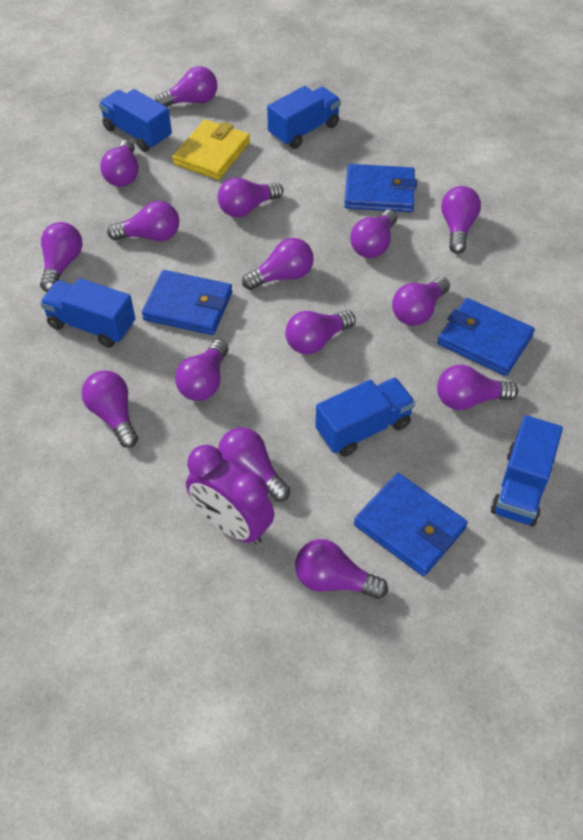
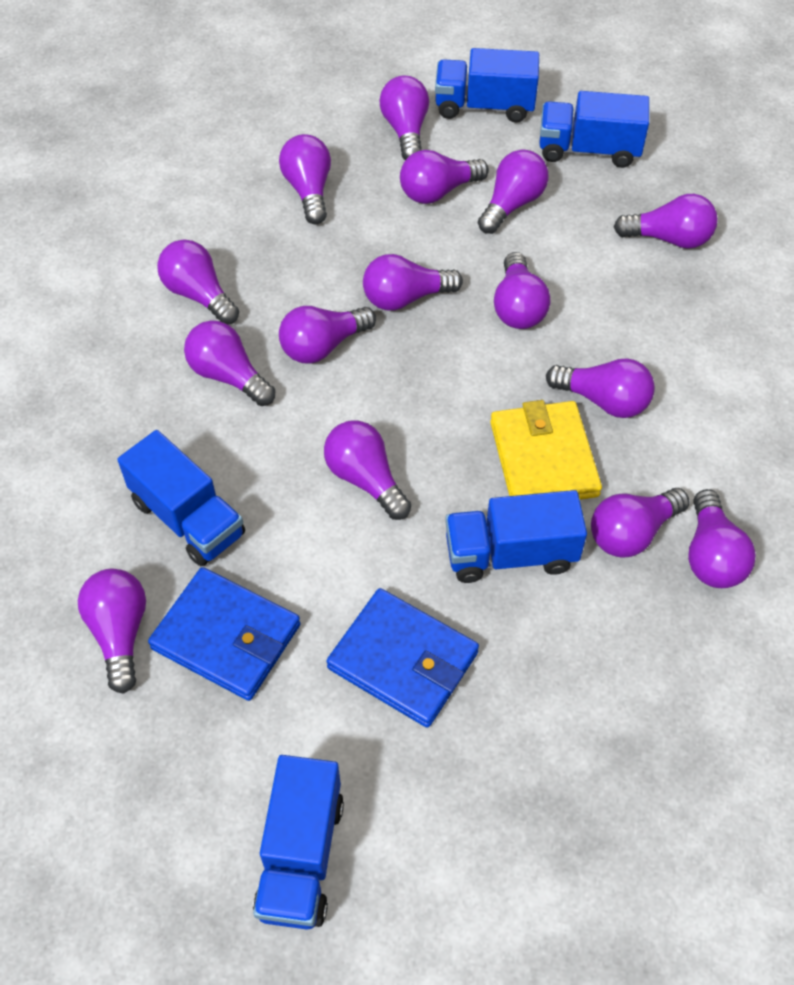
blue wallet: 4 -> 2
purple clock: 1 -> 0

